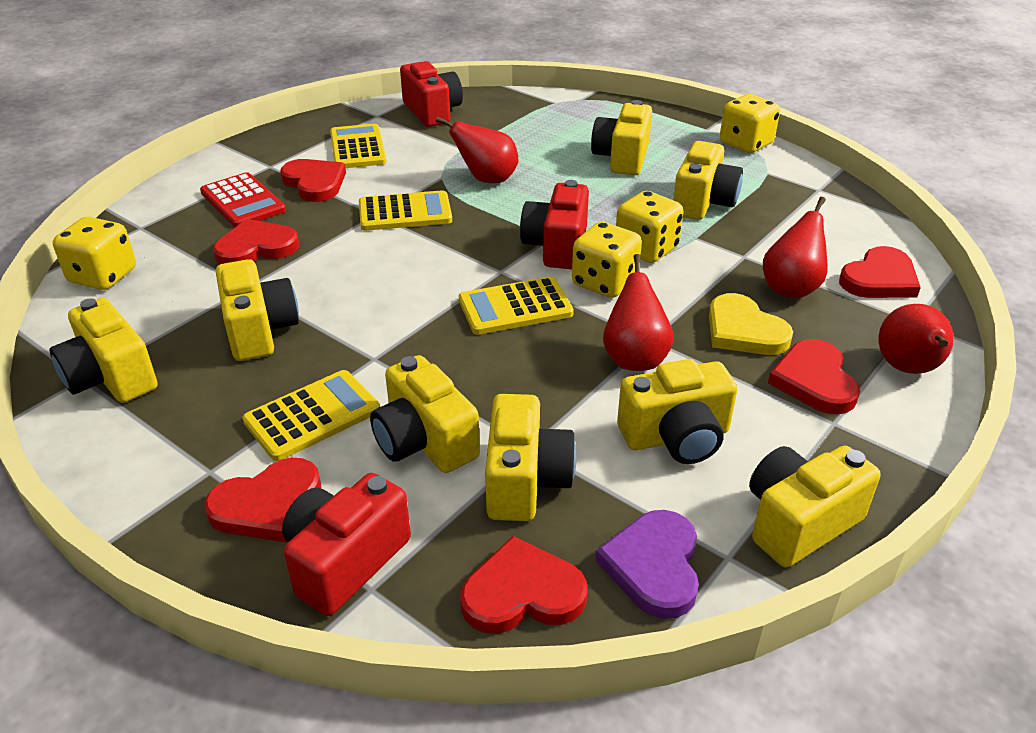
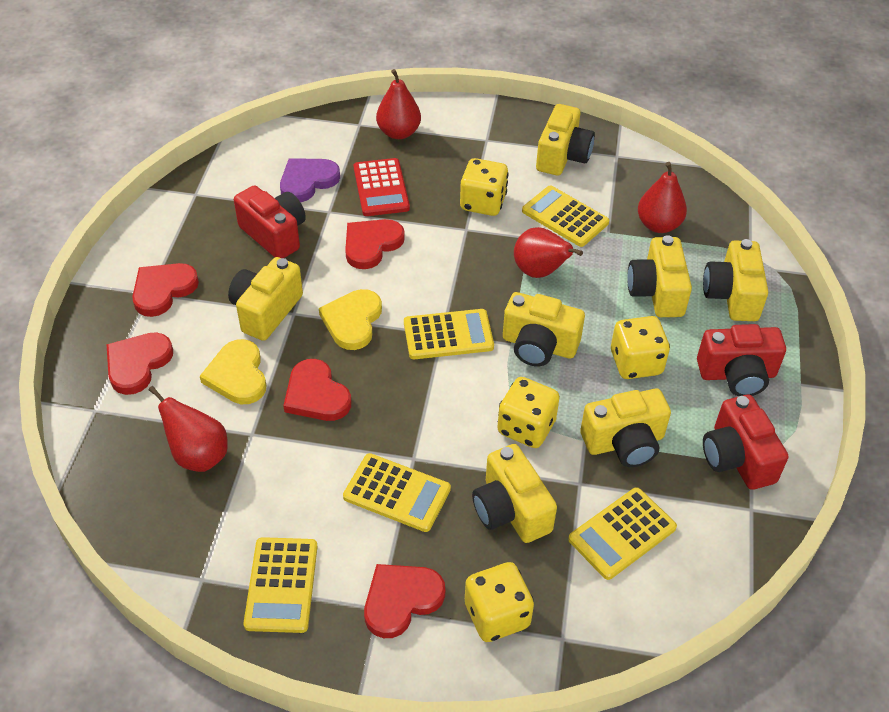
red heart: 6 -> 5
yellow calculator: 4 -> 5
yellow camera: 8 -> 7
yellow heart: 1 -> 2

